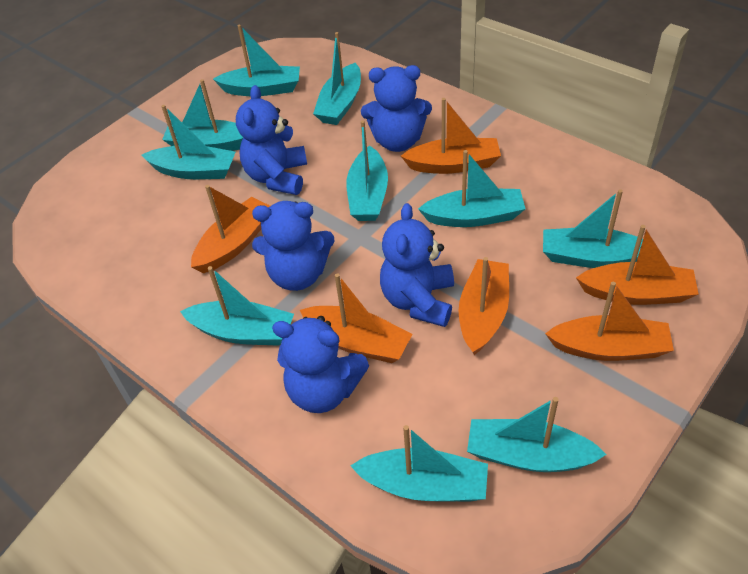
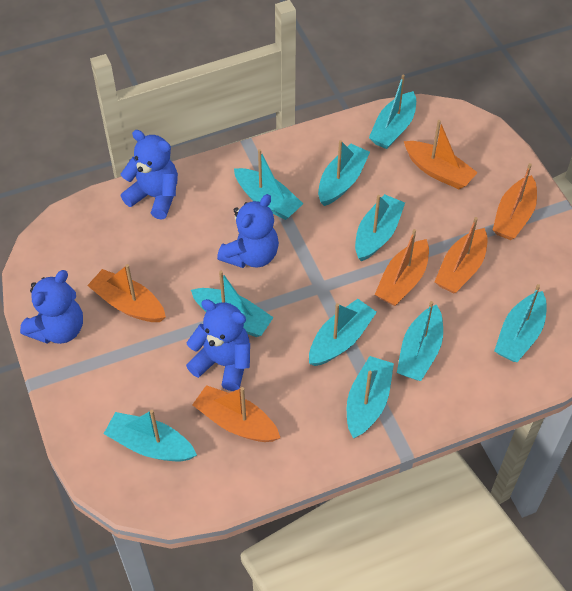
blue teddy bear: 5 -> 4

